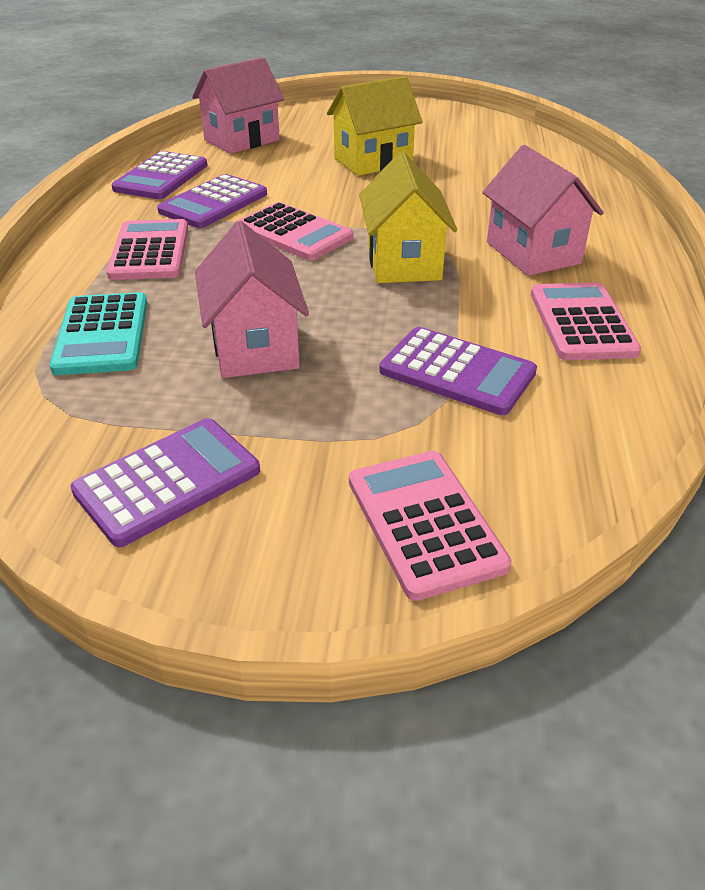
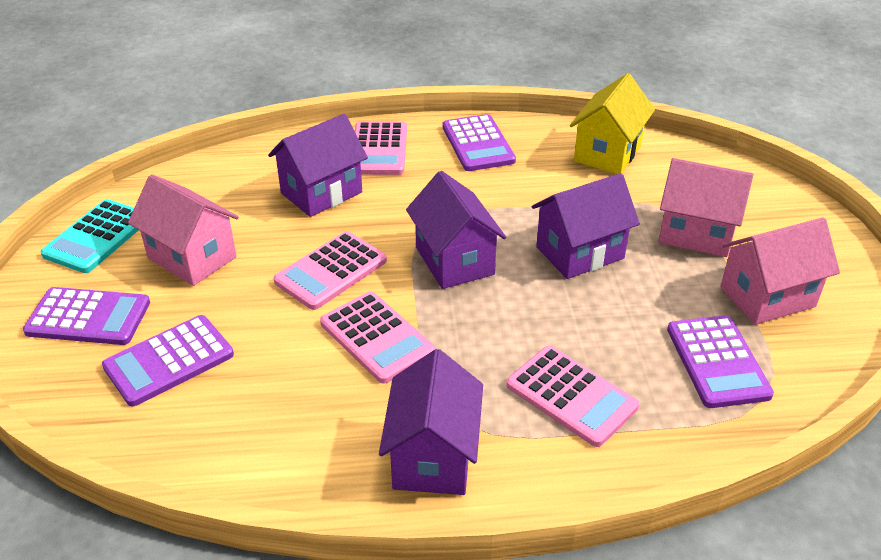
purple house: 0 -> 4
yellow house: 2 -> 1

